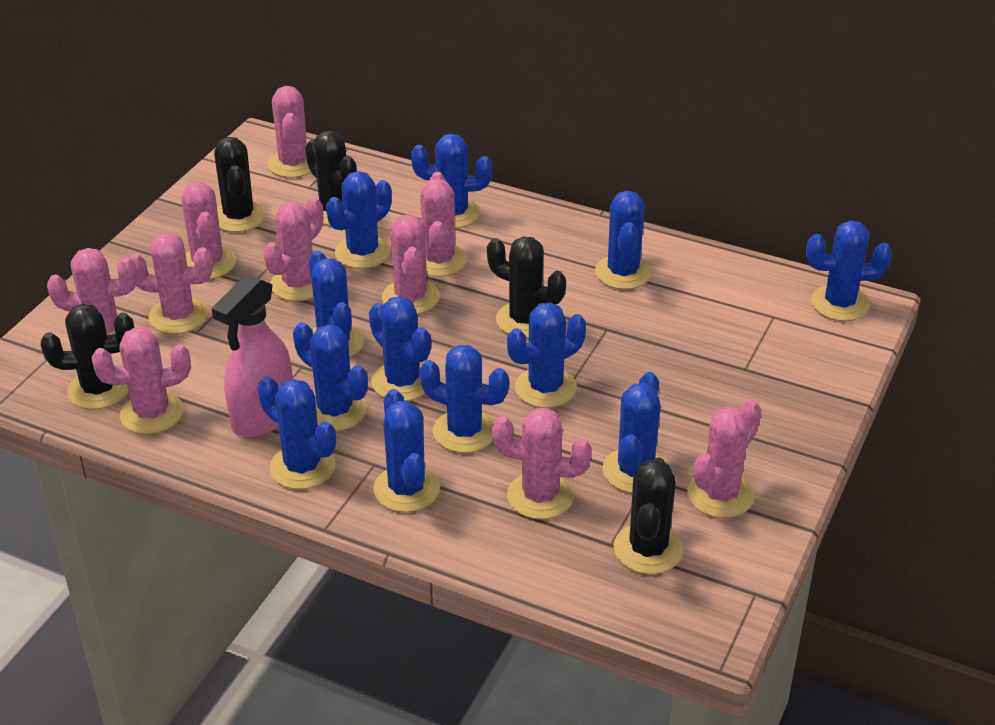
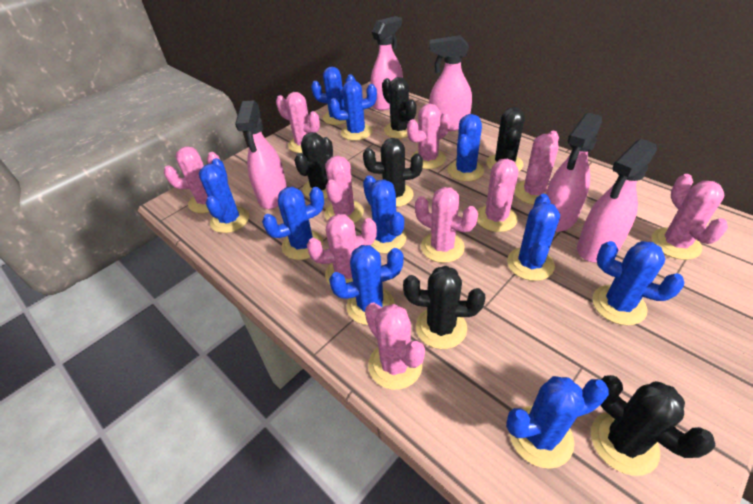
black cactus: 5 -> 6
blue cactus: 12 -> 10
pink spray bottle: 1 -> 5

